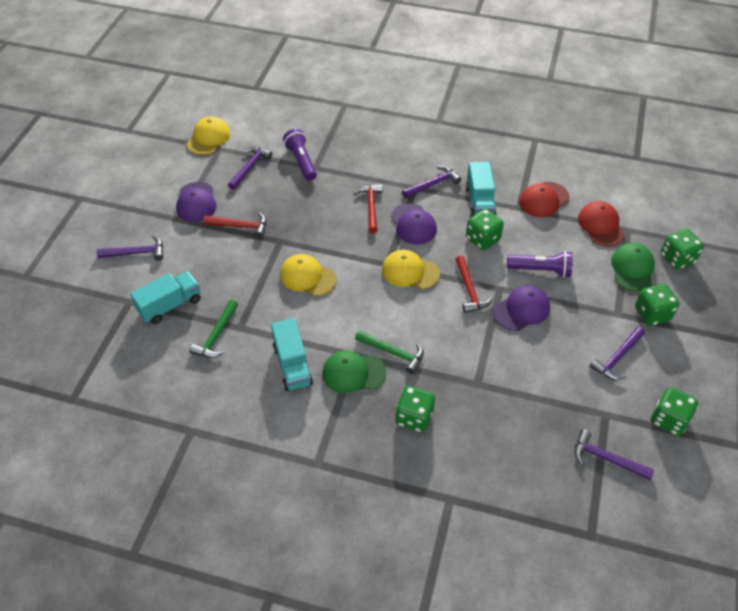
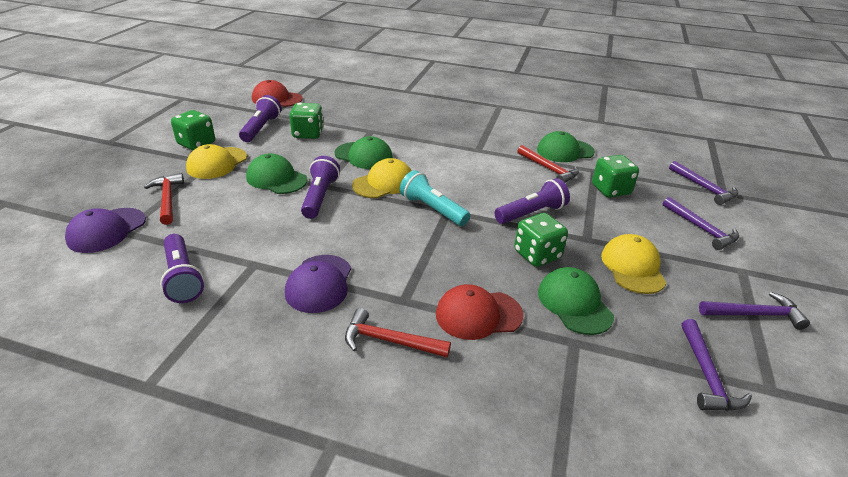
green cap: 2 -> 4
green dice: 5 -> 4
green hammer: 2 -> 0
purple cap: 3 -> 2
purple flashlight: 2 -> 4
purple hammer: 5 -> 4
turquoise flashlight: 0 -> 1
turquoise truck: 3 -> 0

